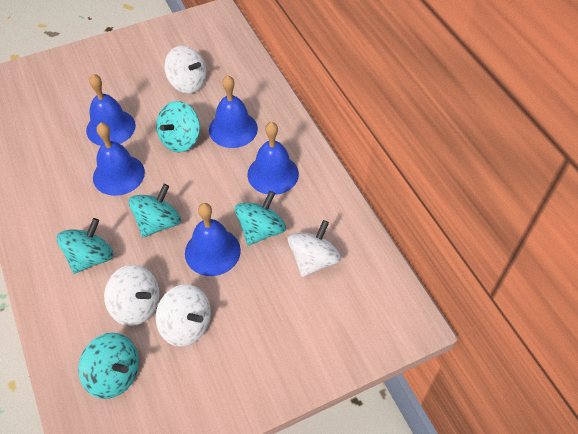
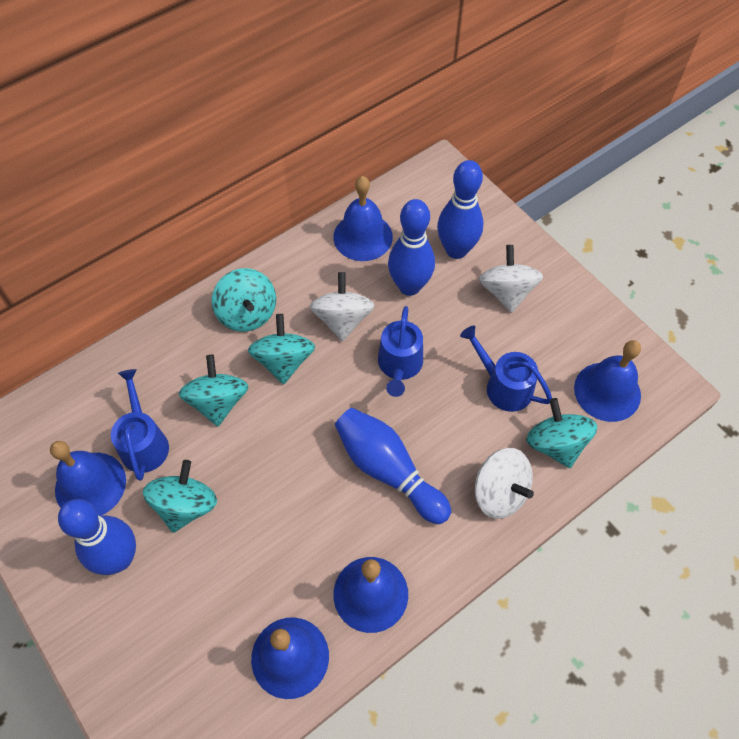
blue bowling pin: 0 -> 4
blue watering can: 0 -> 3
white spinning top: 4 -> 3

